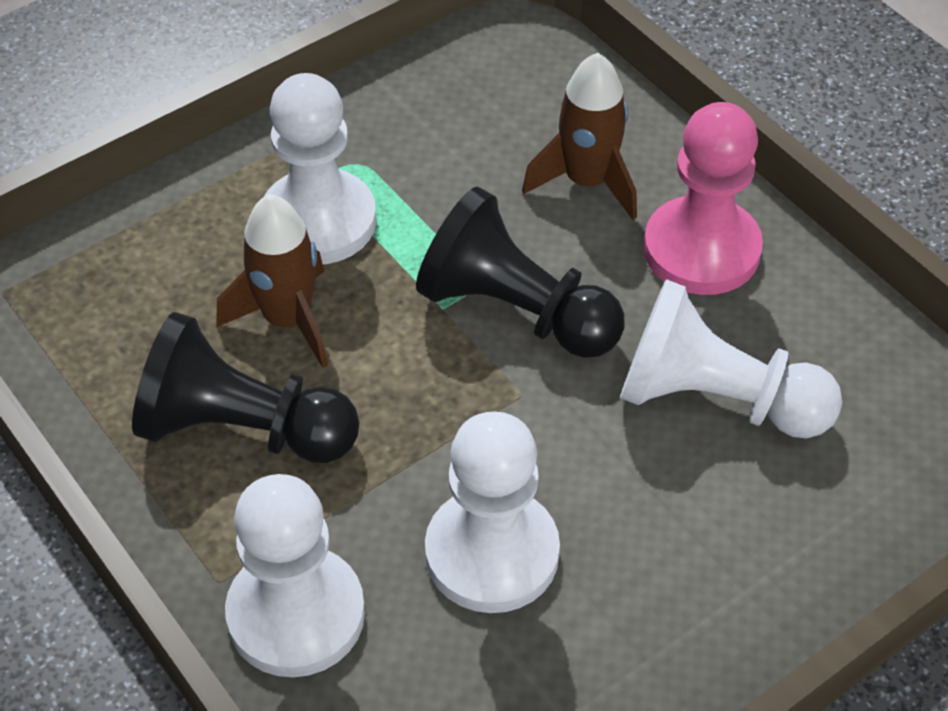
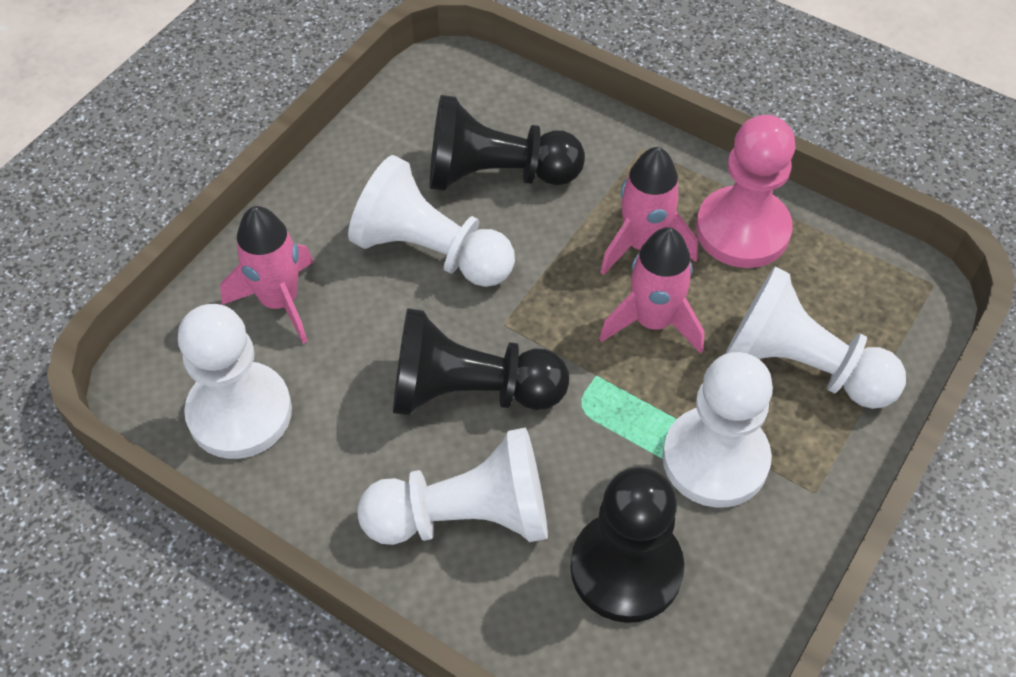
black pawn: 2 -> 3
brown rocket: 2 -> 0
pink rocket: 0 -> 3
white pawn: 4 -> 5

